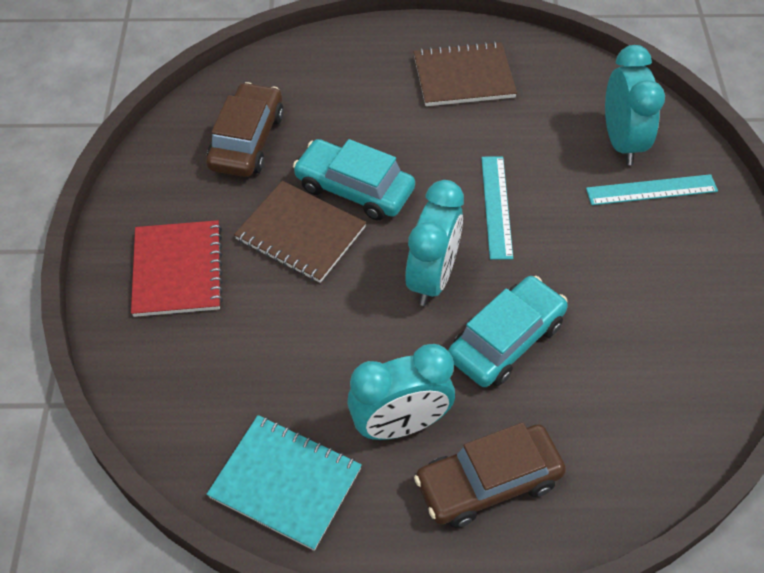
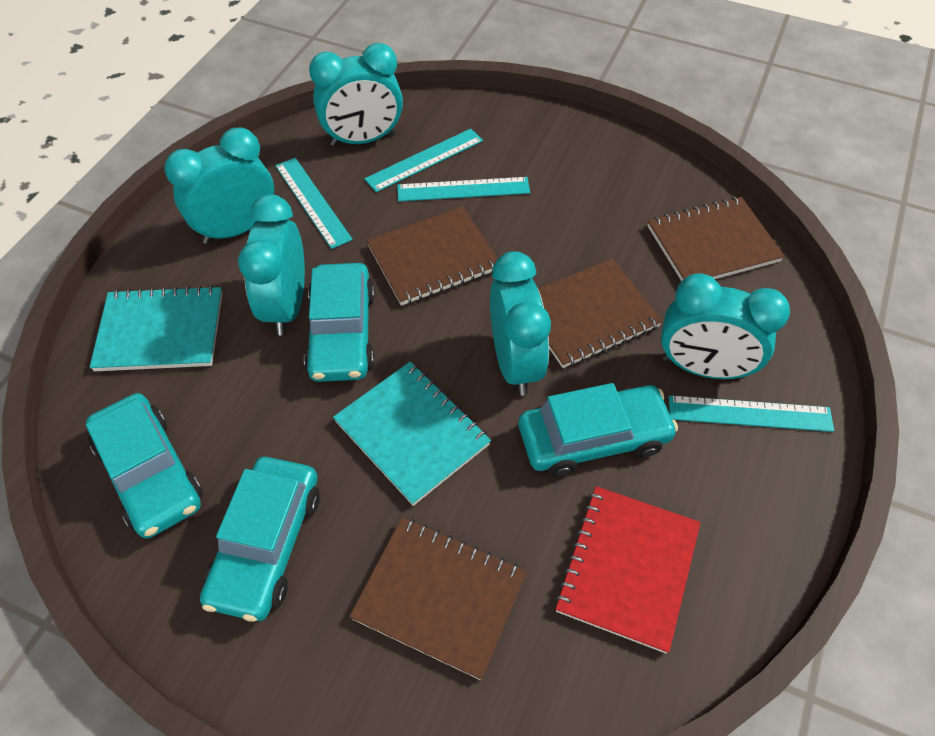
brown car: 2 -> 0
brown notebook: 2 -> 4
turquoise car: 2 -> 4
turquoise clock: 3 -> 5
turquoise notebook: 1 -> 2
turquoise ruler: 2 -> 4

